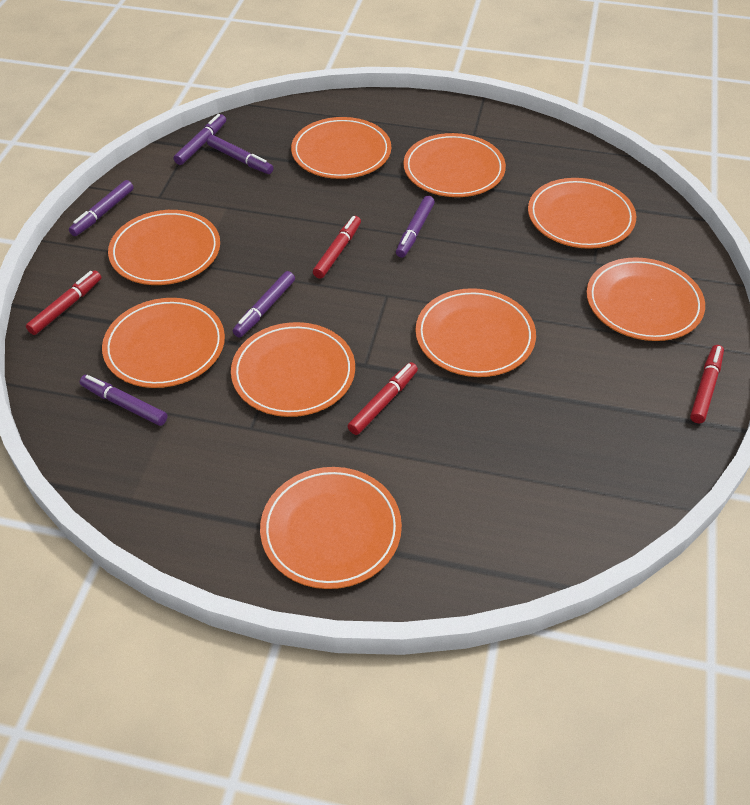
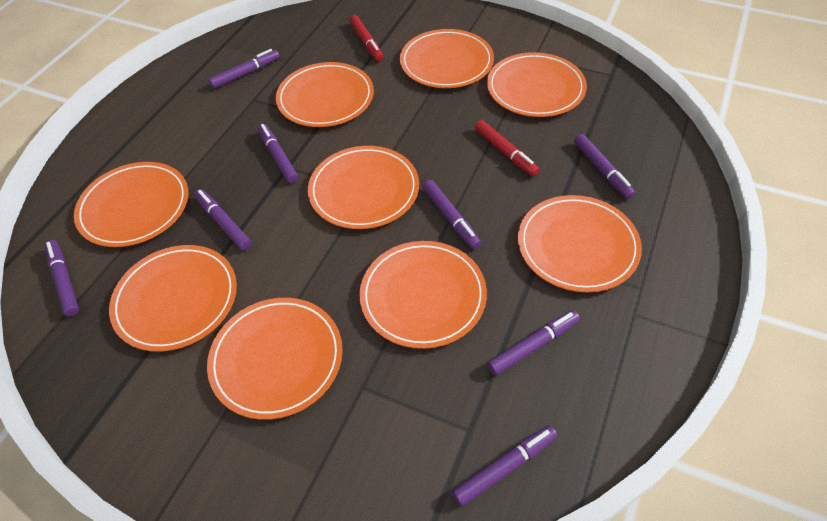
purple marker: 6 -> 8
red marker: 4 -> 2

